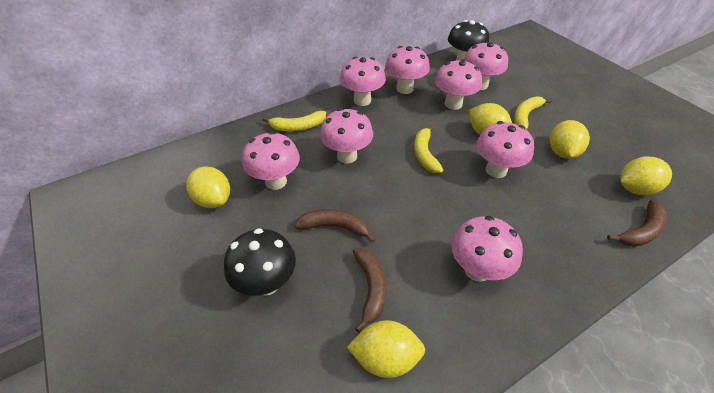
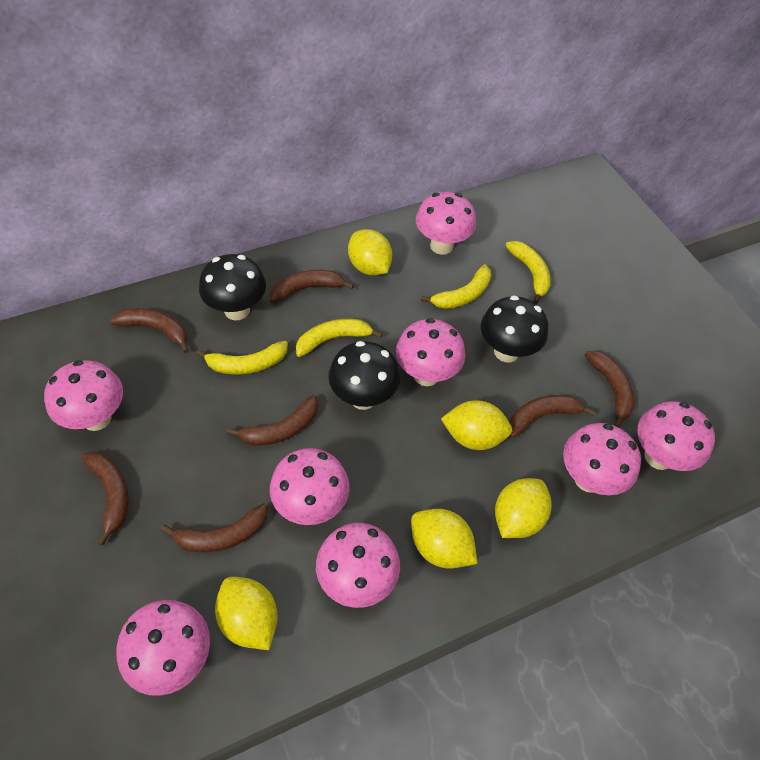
black mushroom: 2 -> 3
brown banana: 3 -> 7
yellow banana: 3 -> 4

